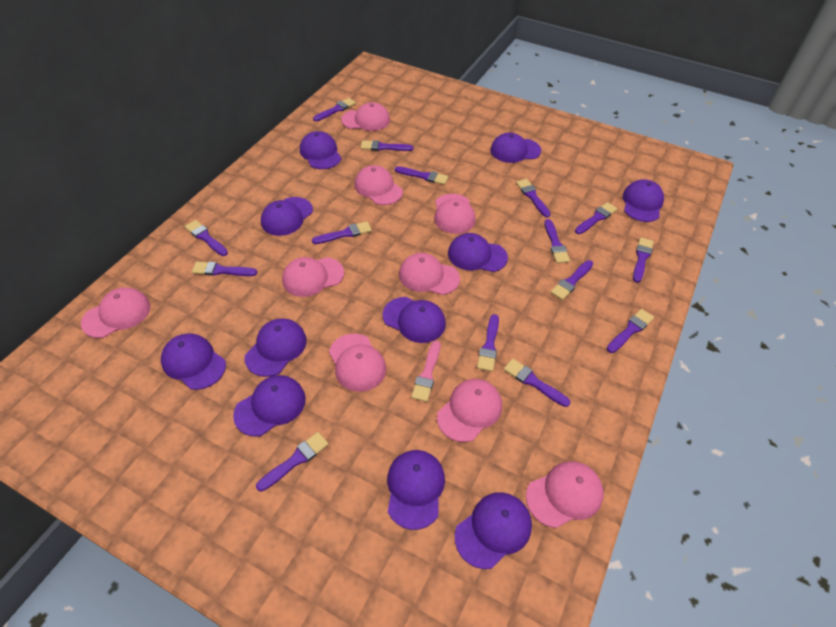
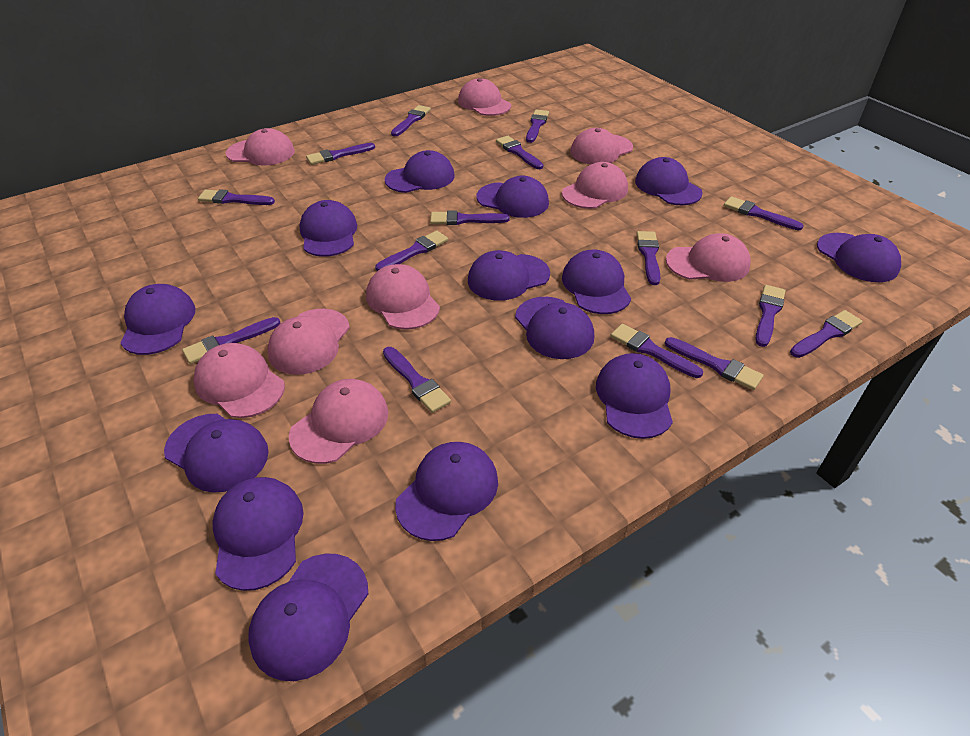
pink brush: 1 -> 0
purple cap: 11 -> 14

